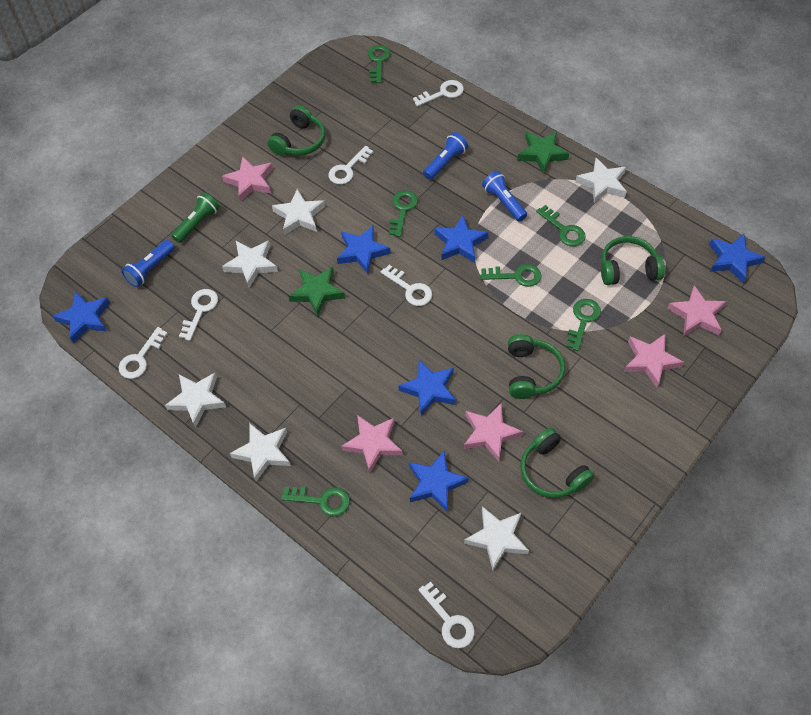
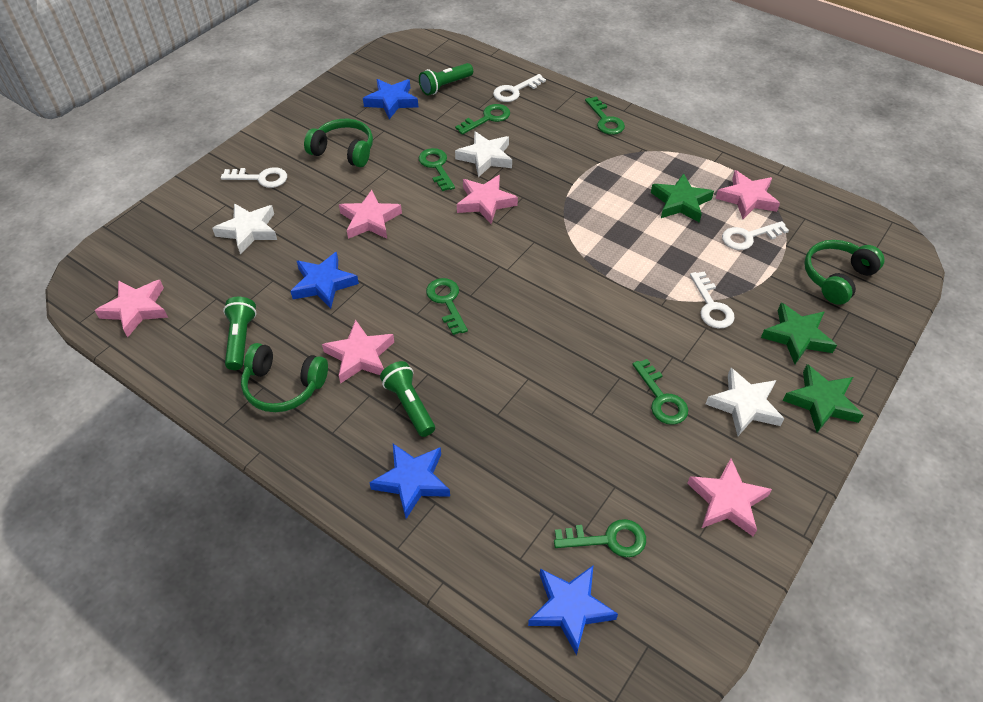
blue flashlight: 3 -> 0
blue star: 6 -> 4
green flashlight: 1 -> 3
green headphones: 4 -> 3
green star: 2 -> 3
pink star: 5 -> 6
white key: 6 -> 4
white star: 6 -> 3

